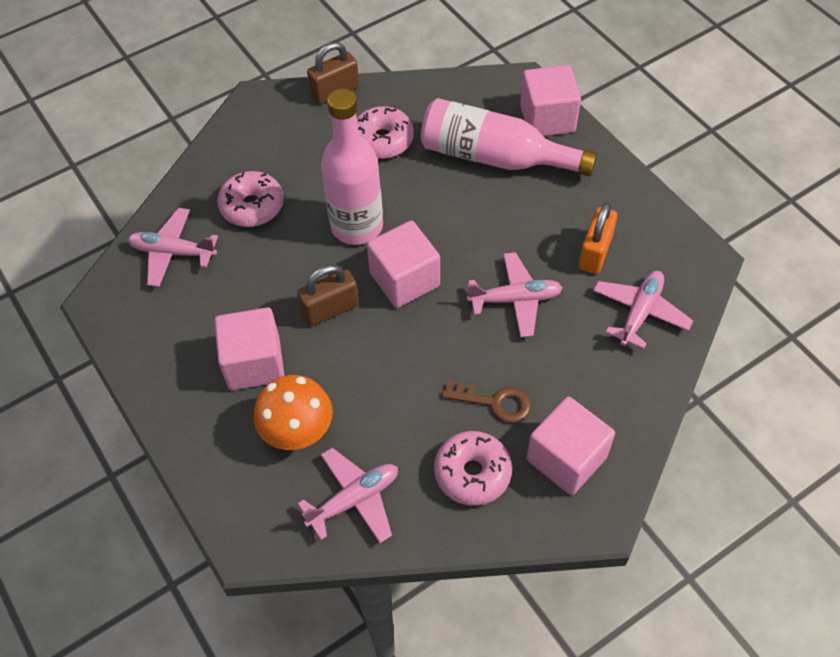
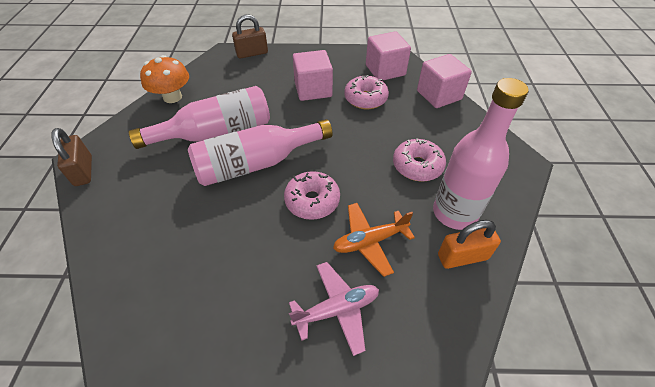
brown key: 1 -> 0
orange plane: 0 -> 1
pink bottle: 2 -> 3
pink cube: 4 -> 3
pink plane: 4 -> 1

